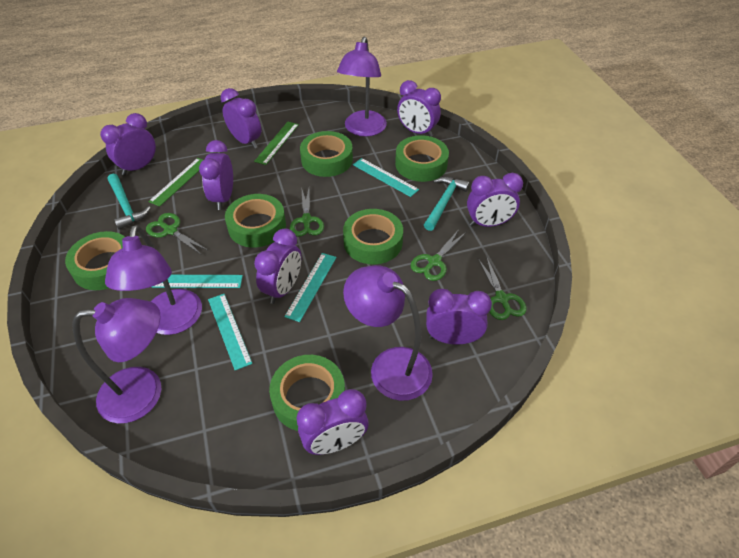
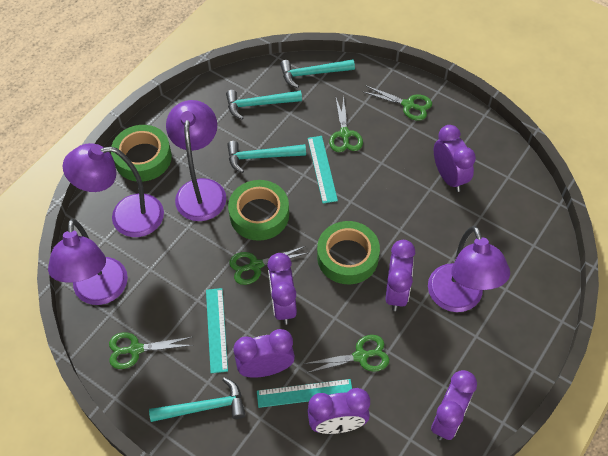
green ruler: 2 -> 0
green scissors: 4 -> 5
green tape: 6 -> 3
purple clock: 8 -> 6
turquoise hammer: 2 -> 4
turquoise ruler: 4 -> 3

